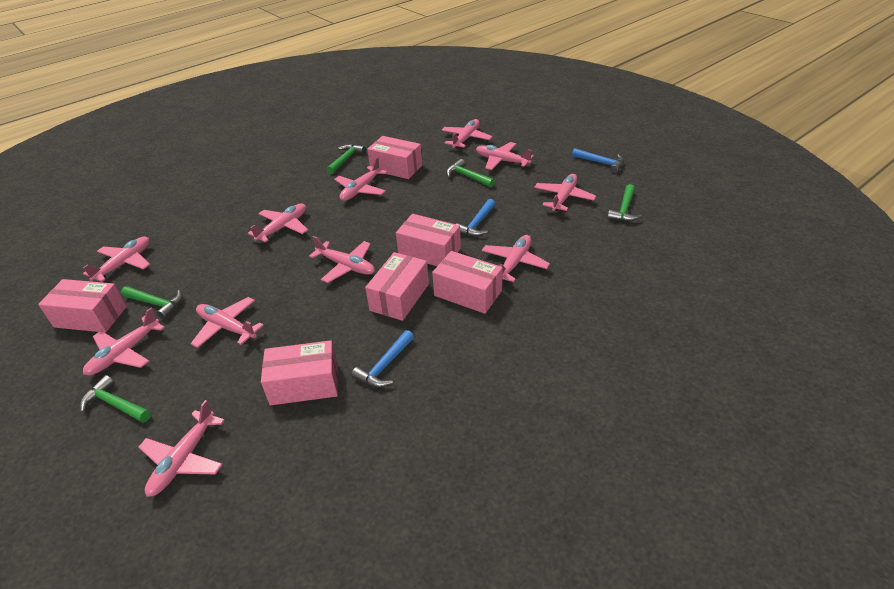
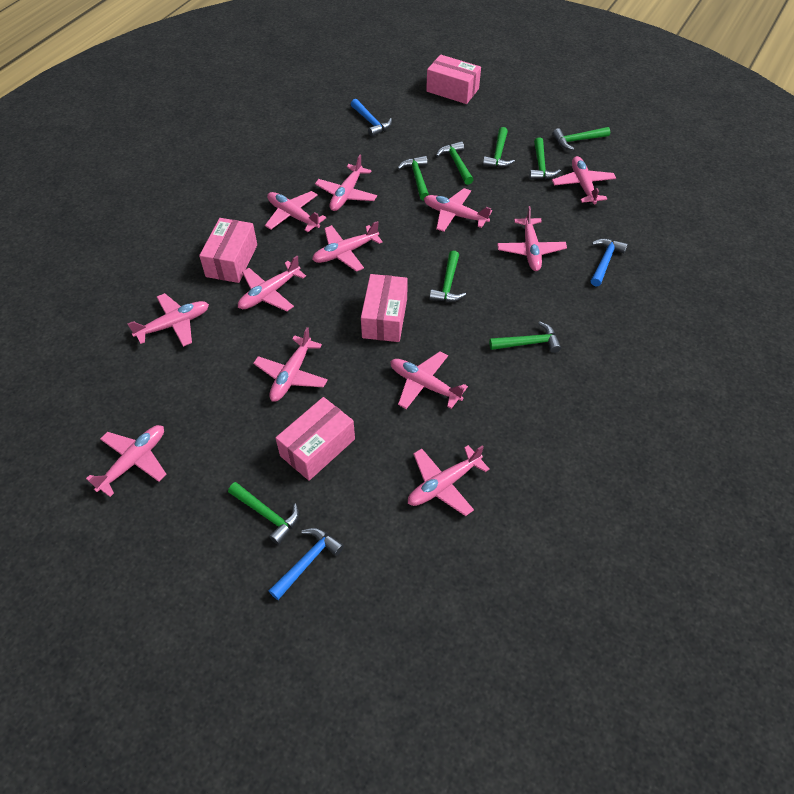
green hammer: 5 -> 8
pink box: 6 -> 4
pink plane: 11 -> 12

